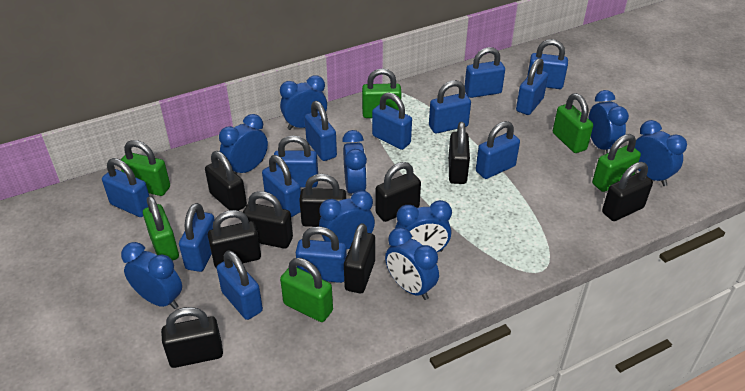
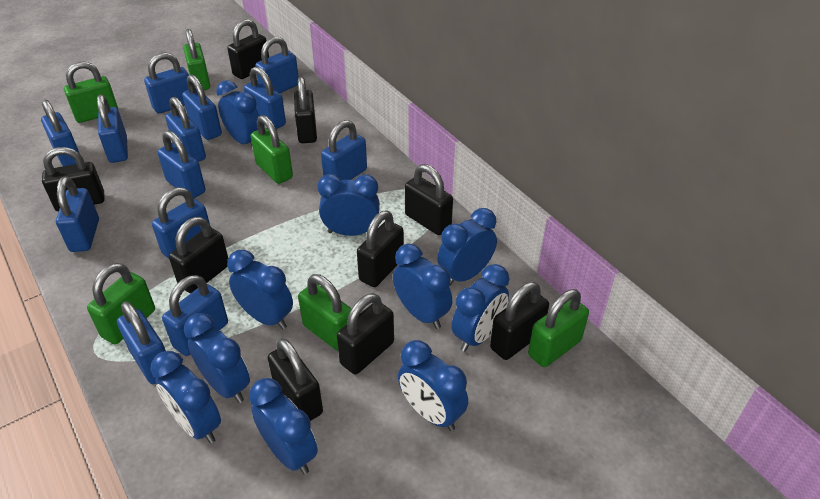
blue clock: 9 -> 10

